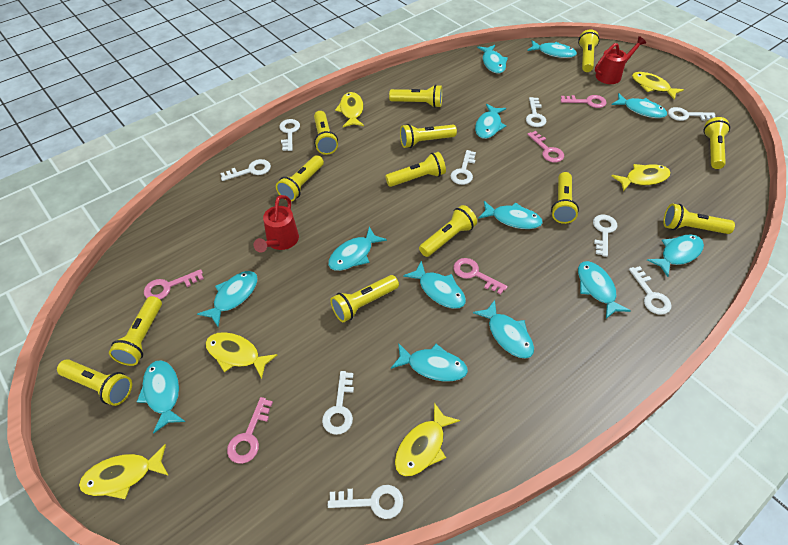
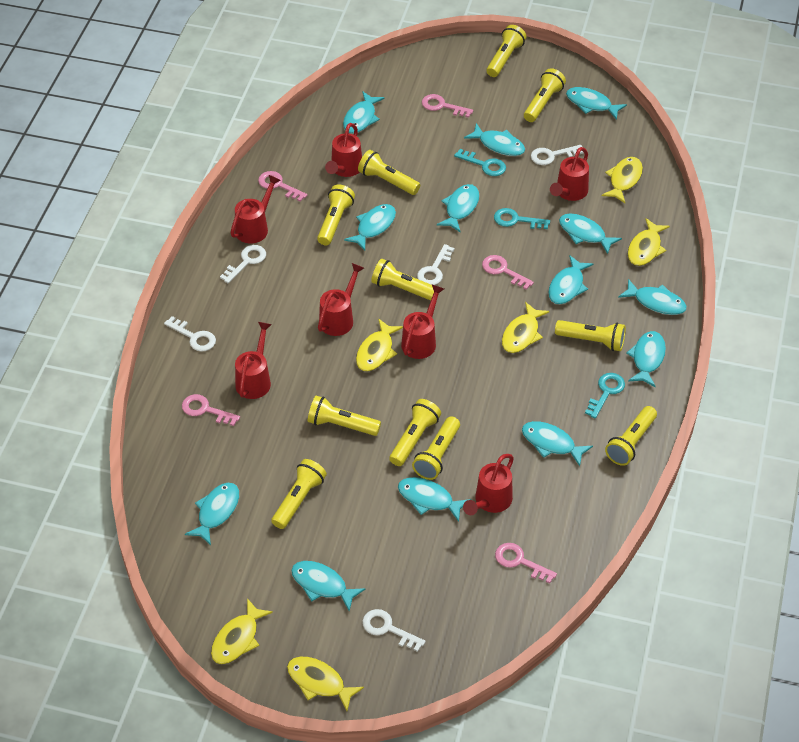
red watering can: 2 -> 7
turquoise key: 0 -> 3
white key: 9 -> 5
yellow flashlight: 13 -> 11

